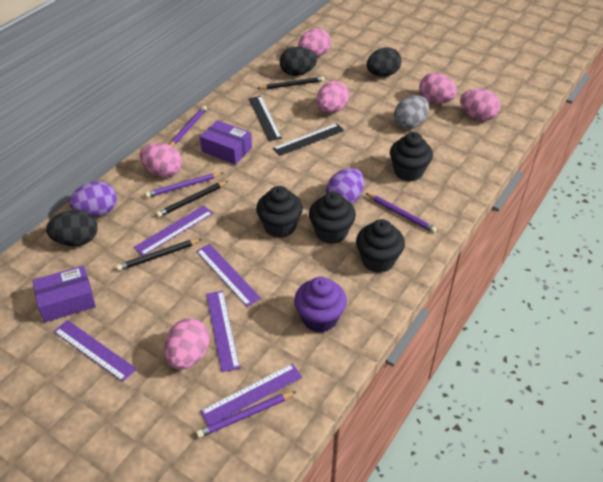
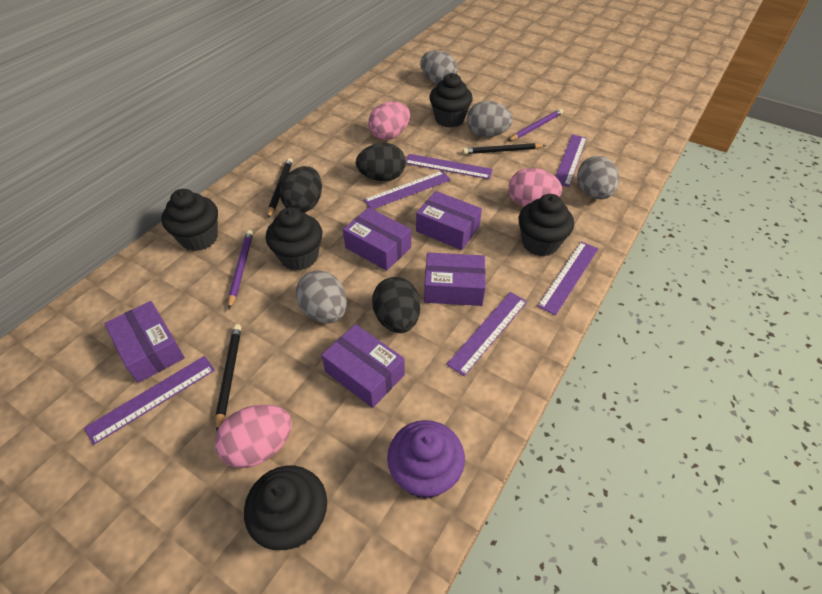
black cupcake: 4 -> 5
black ruler: 2 -> 0
grey egg: 1 -> 4
pink egg: 6 -> 3
purple box: 2 -> 5
purple egg: 2 -> 0
purple pencil: 4 -> 2
purple ruler: 5 -> 6

